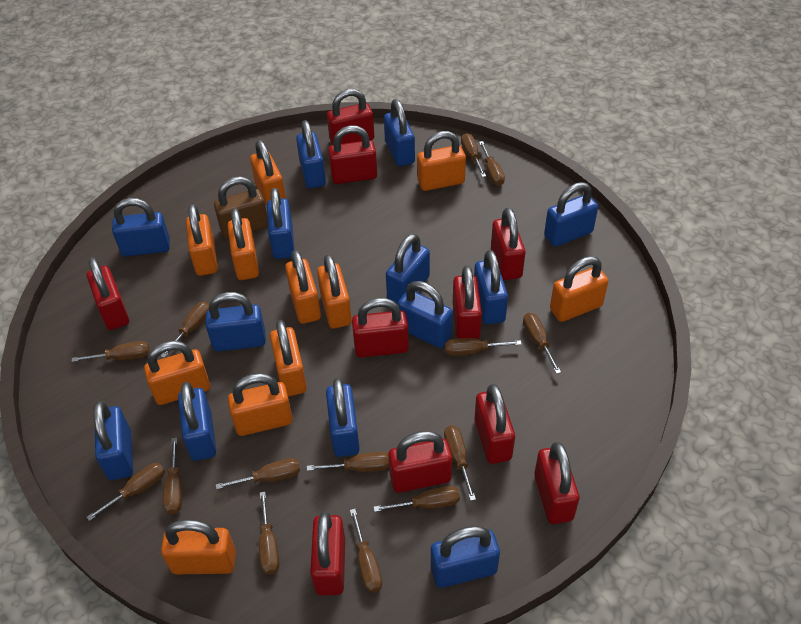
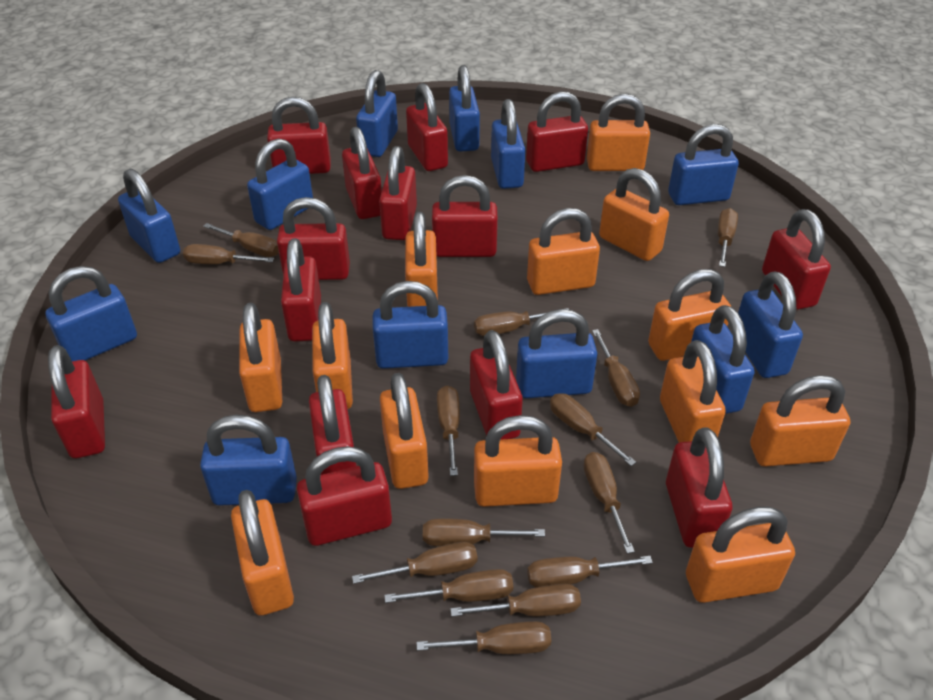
blue padlock: 13 -> 12
brown padlock: 1 -> 0
orange padlock: 11 -> 13
red padlock: 10 -> 14

